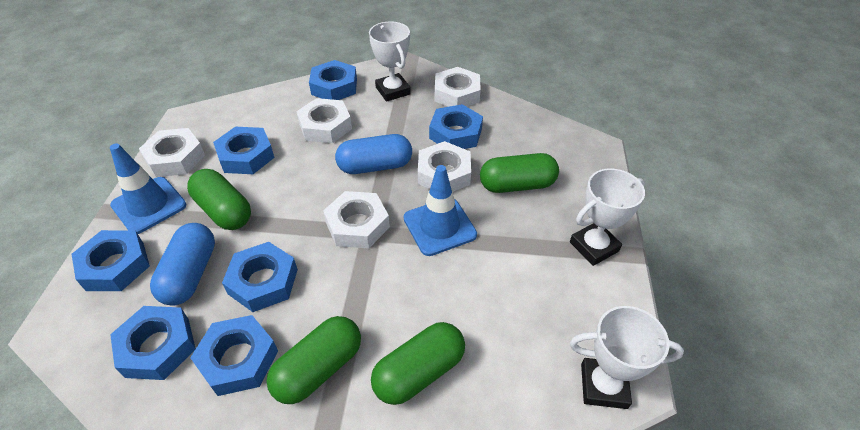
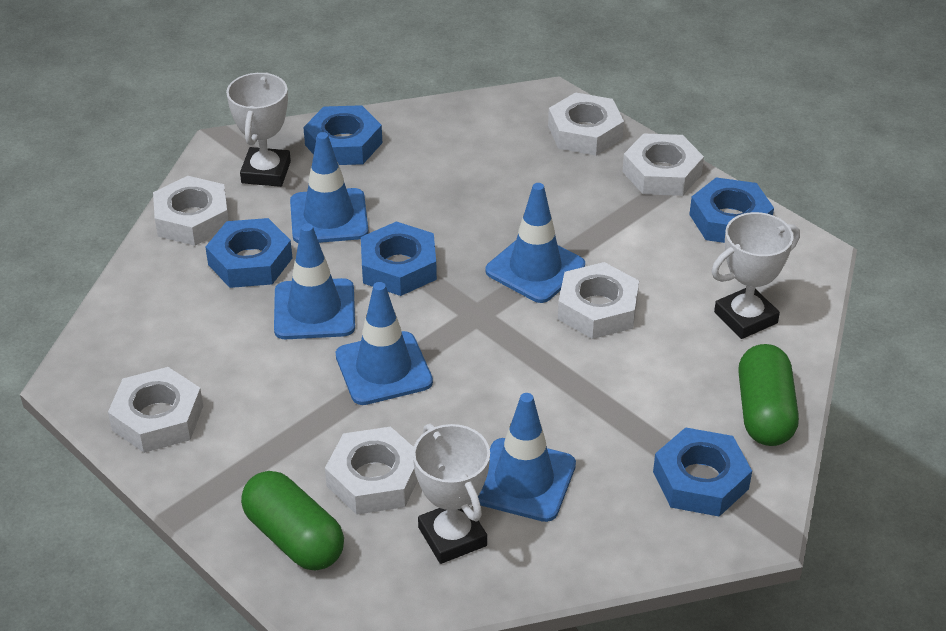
blue capsule: 2 -> 0
blue nut: 7 -> 5
blue traffic cone: 2 -> 5
green capsule: 4 -> 2
white nut: 5 -> 6

